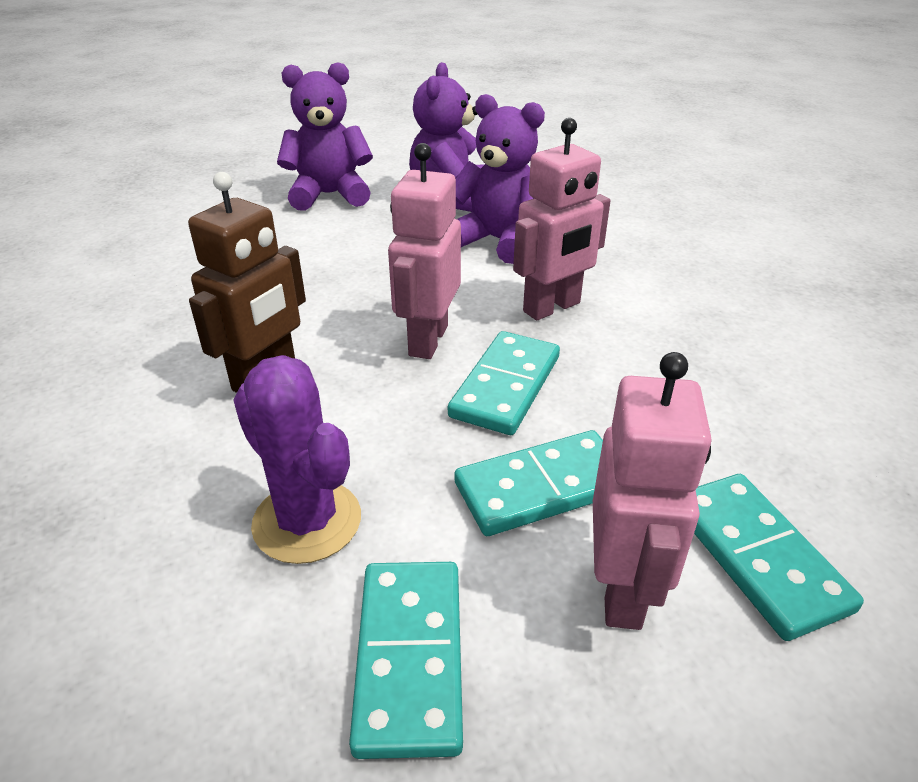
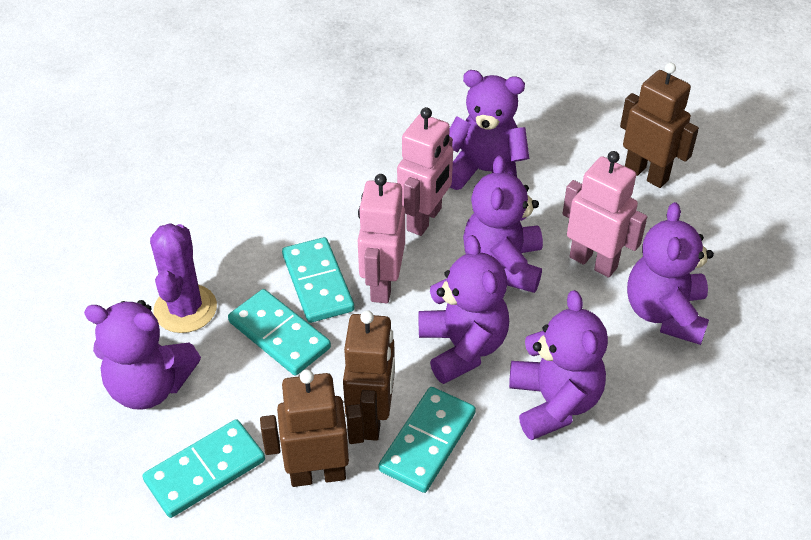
brown robot: 1 -> 3
purple teddy bear: 3 -> 6

